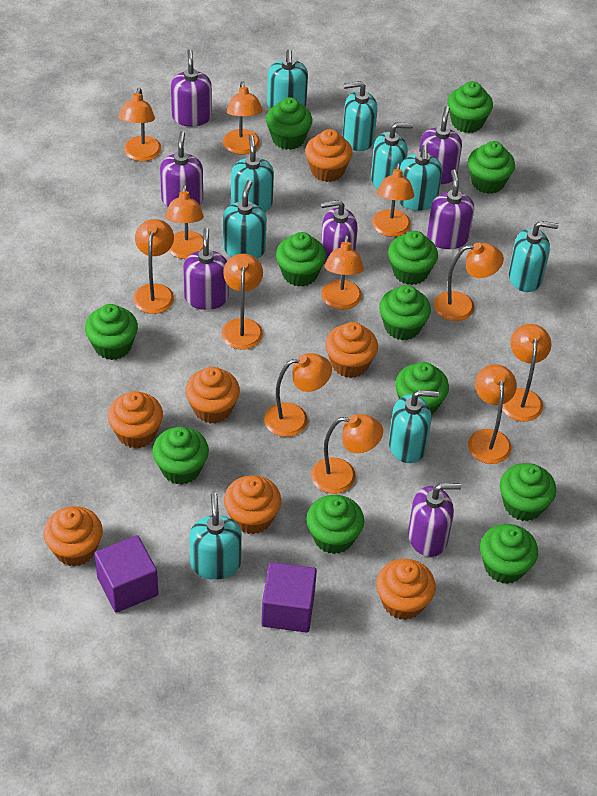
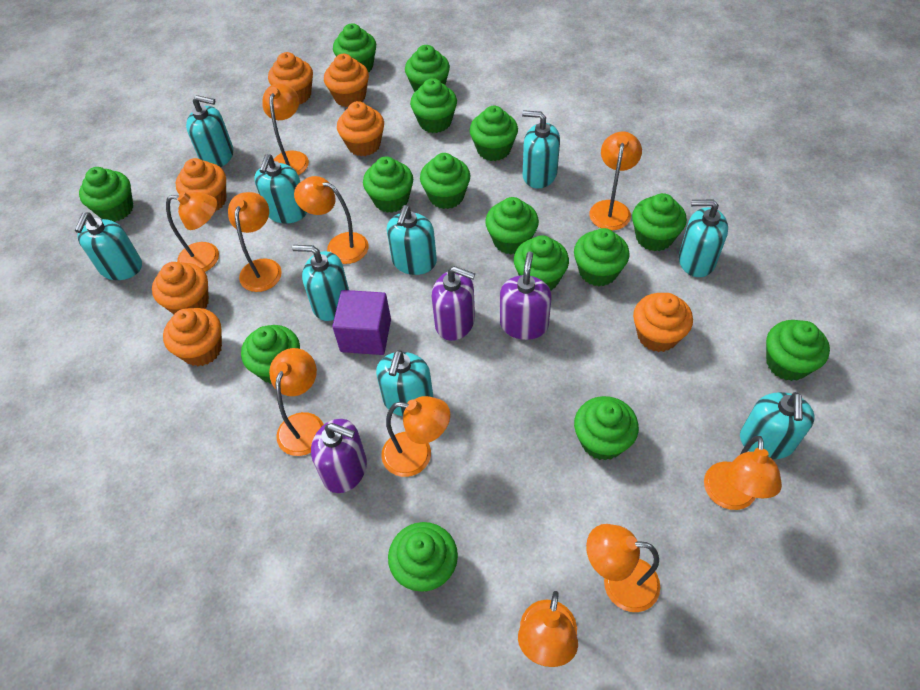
green cupcake: 12 -> 15
orange lamp: 12 -> 10
purple cube: 2 -> 1
purple soap dispenser: 7 -> 3

